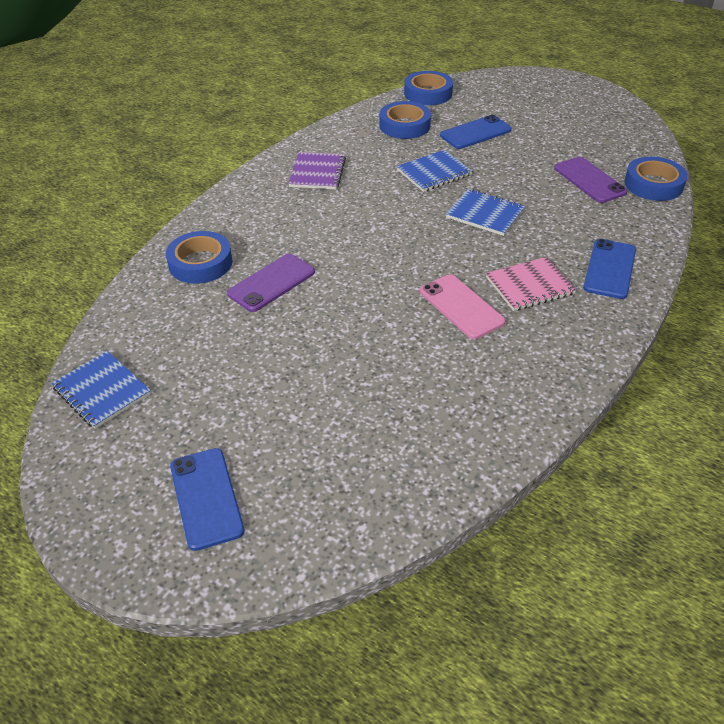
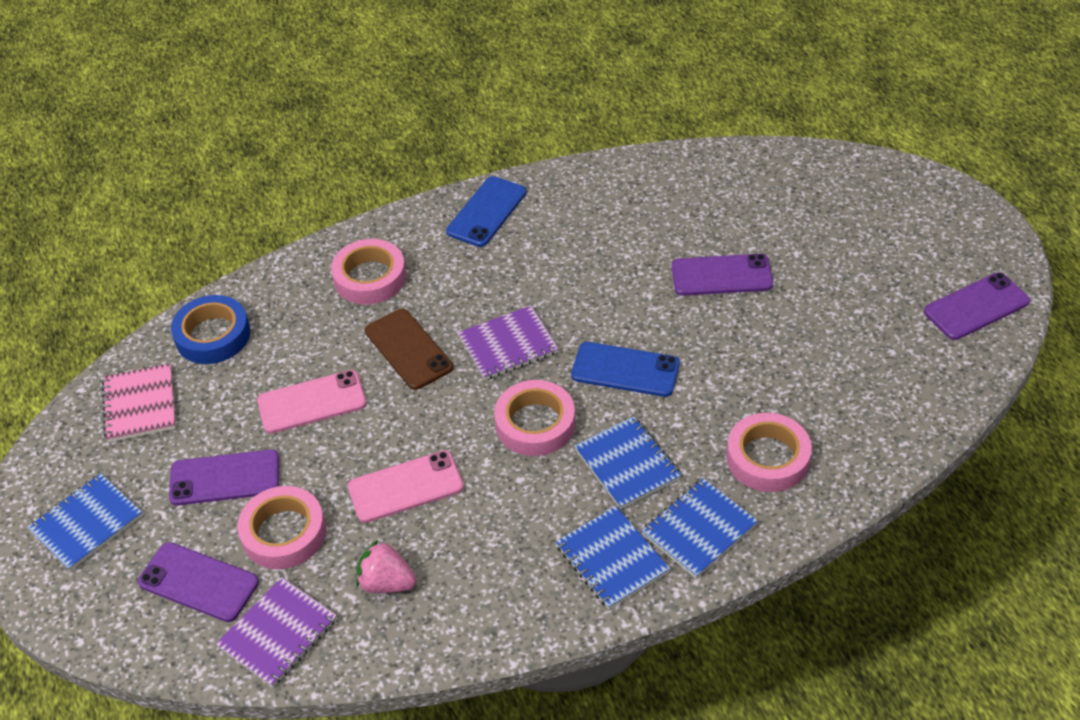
blue notebook: 3 -> 4
blue phone: 3 -> 2
blue tape: 4 -> 1
brown phone: 0 -> 1
pink phone: 1 -> 2
pink strawberry: 0 -> 1
pink tape: 0 -> 4
purple notebook: 1 -> 2
purple phone: 2 -> 4

